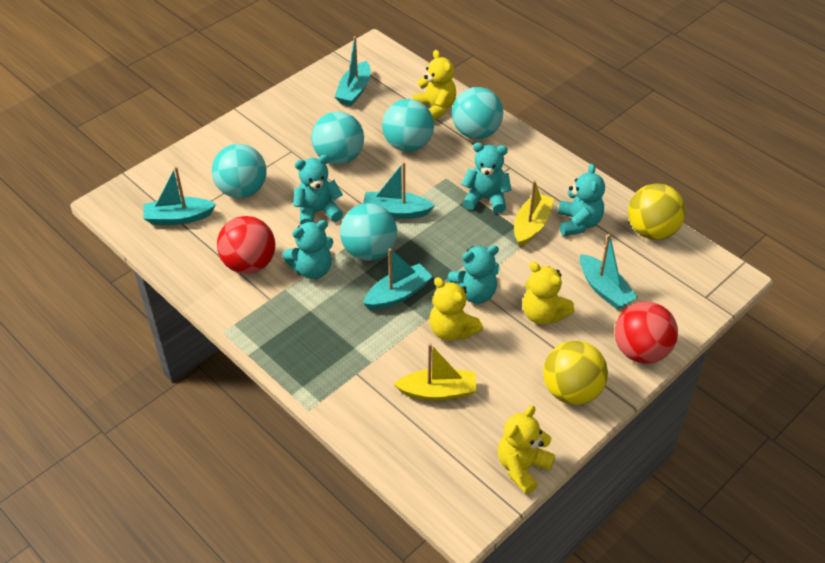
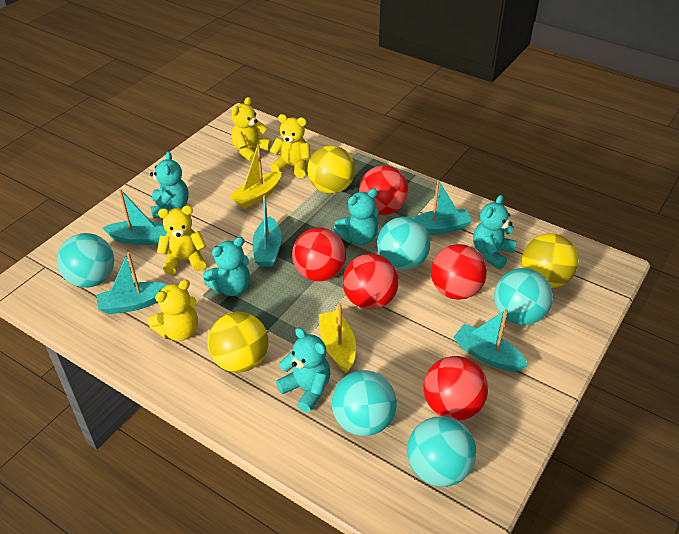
red ball: 2 -> 5
yellow ball: 2 -> 3

